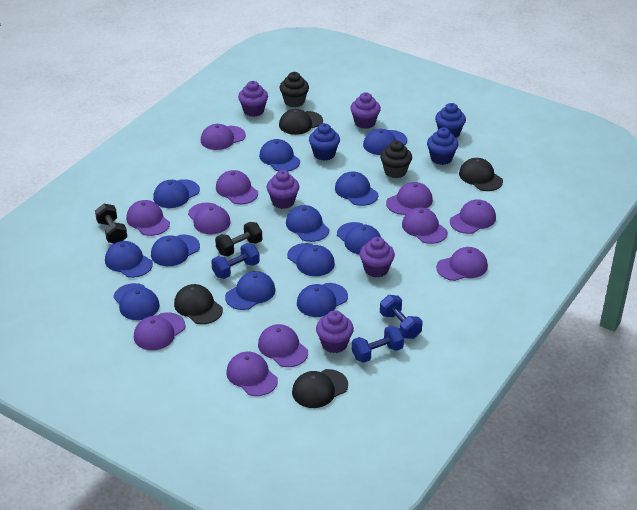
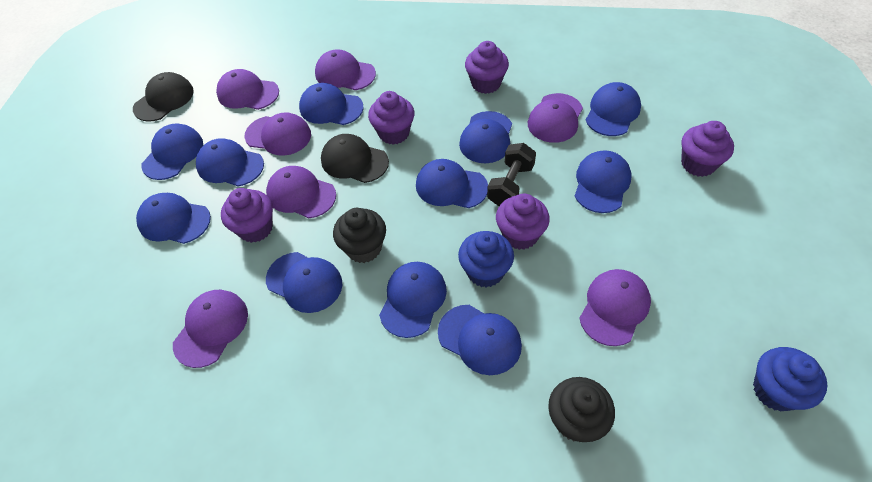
black cap: 4 -> 2
black dumbbell: 2 -> 1
blue cap: 12 -> 11
blue cupcake: 3 -> 2
blue dumbbell: 3 -> 0
purple cap: 11 -> 7

